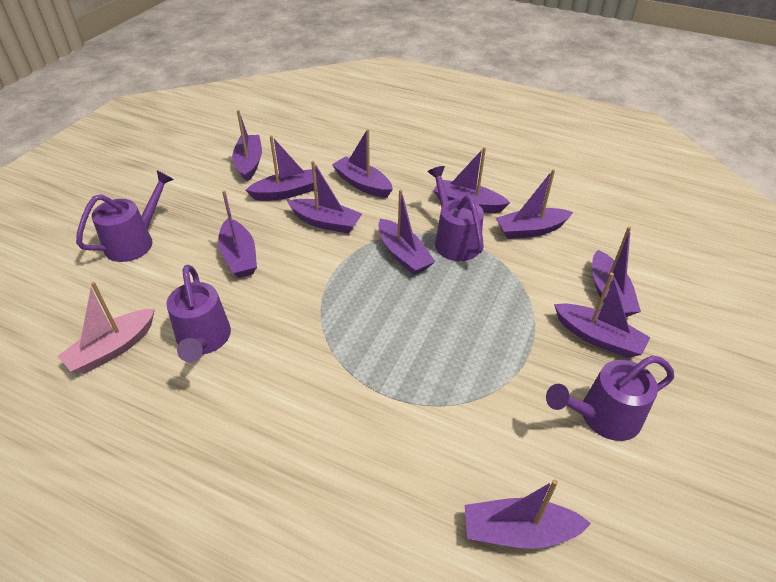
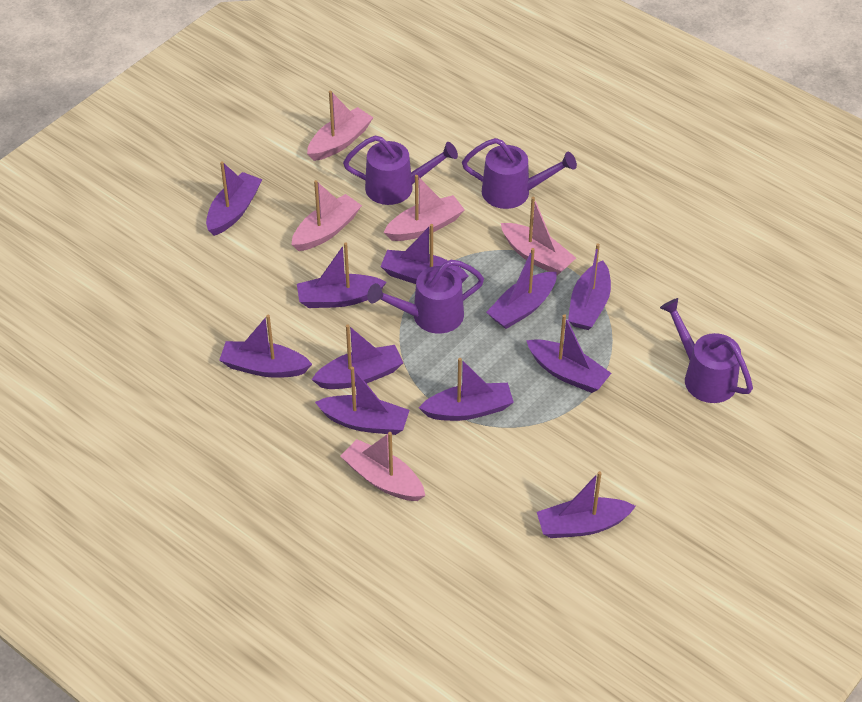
pink boat: 1 -> 5

